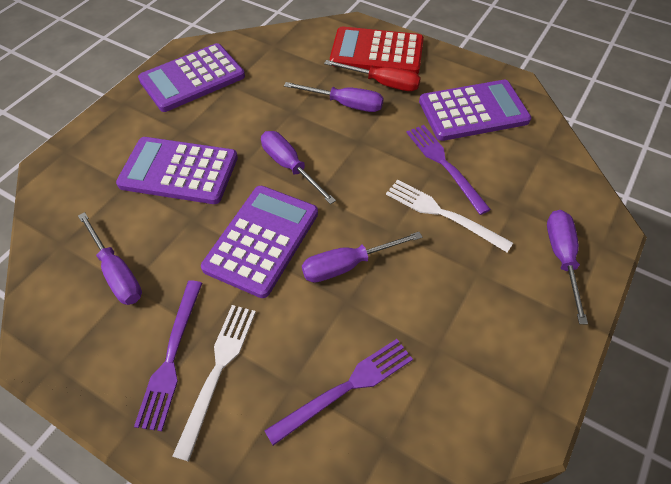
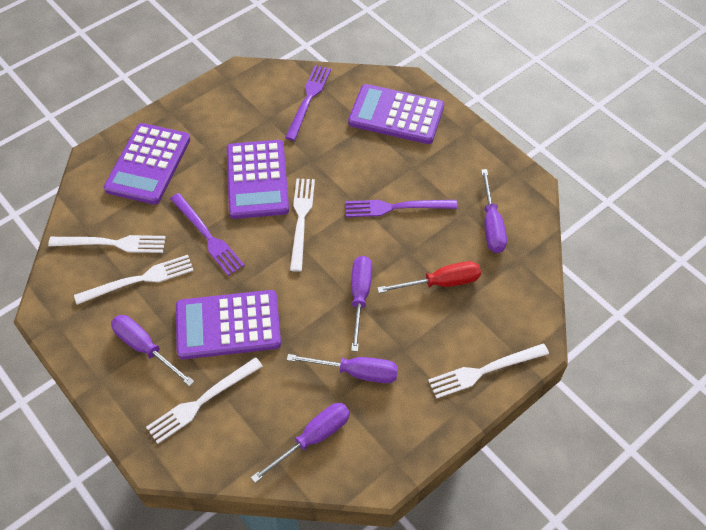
red calculator: 1 -> 0
white fork: 2 -> 5

